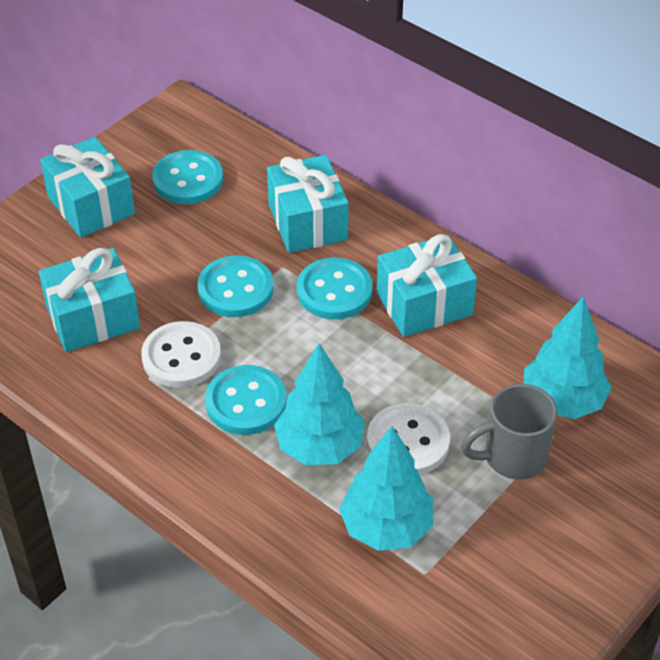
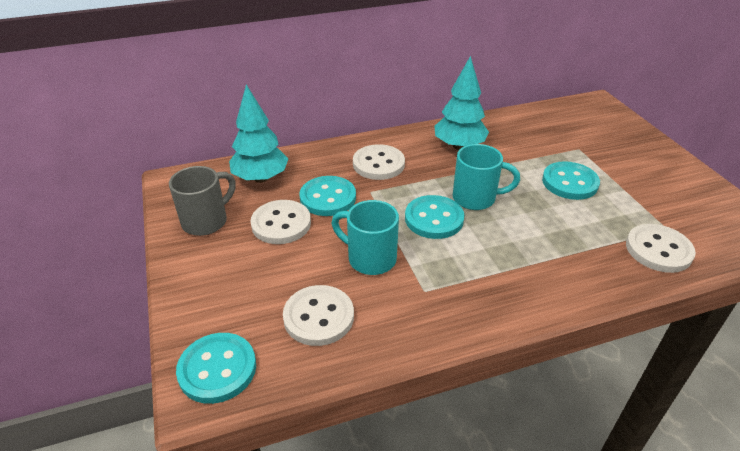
turquoise gift: 4 -> 0
turquoise mug: 0 -> 2
turquoise tree: 3 -> 2
white button: 2 -> 4

